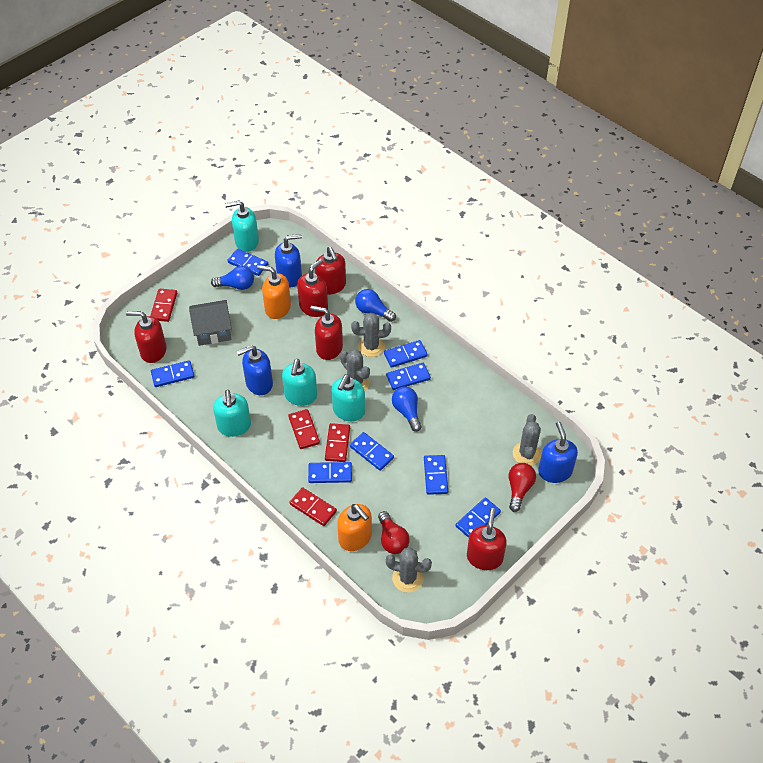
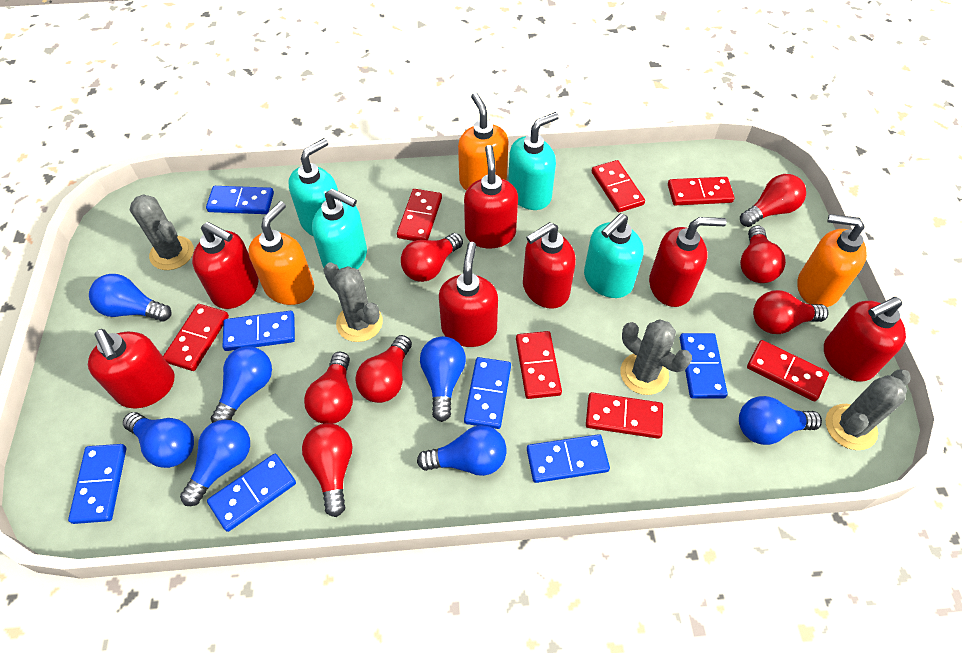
blue domino: 8 -> 7
blue light bulb: 3 -> 7
blue soap dispenser: 3 -> 0
grey house: 1 -> 0
orange soap dispenser: 2 -> 3
red domino: 4 -> 7
red light bulb: 2 -> 7
red soap dispenser: 5 -> 7

